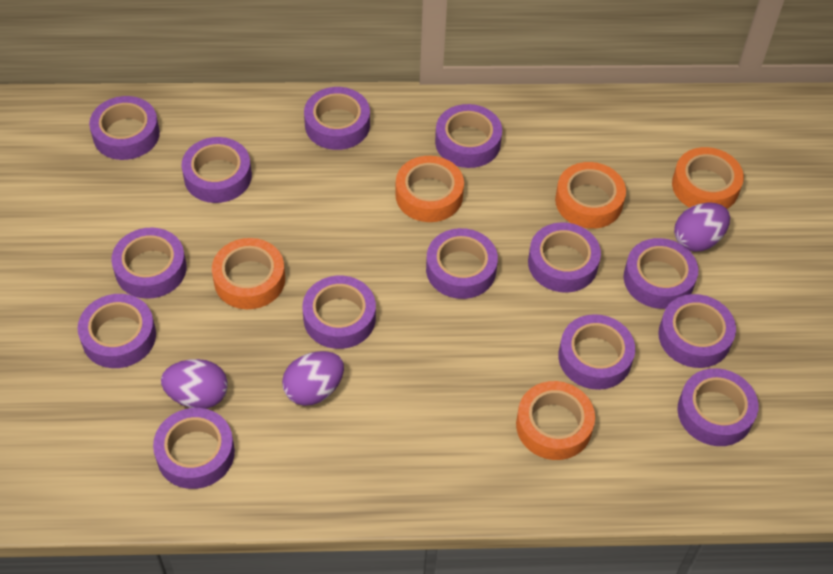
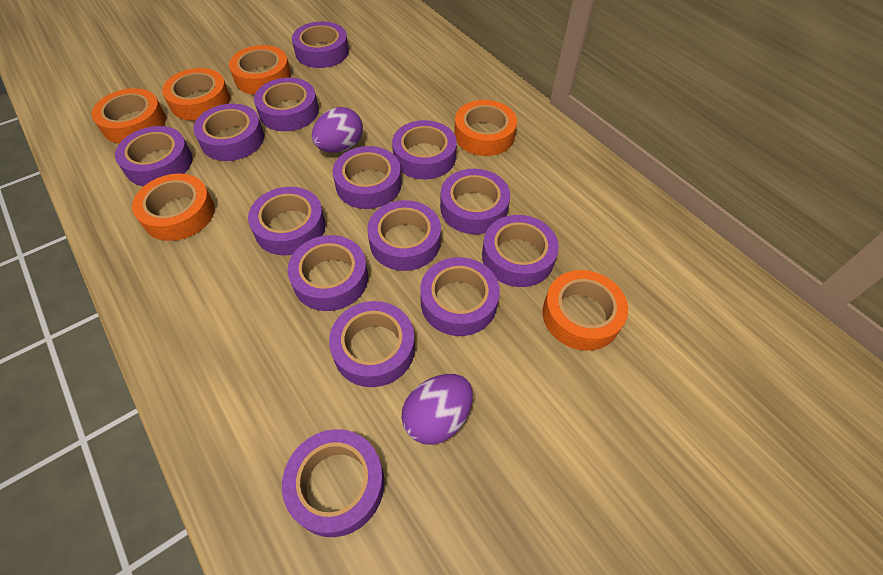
orange tape: 5 -> 6
purple egg: 3 -> 2

